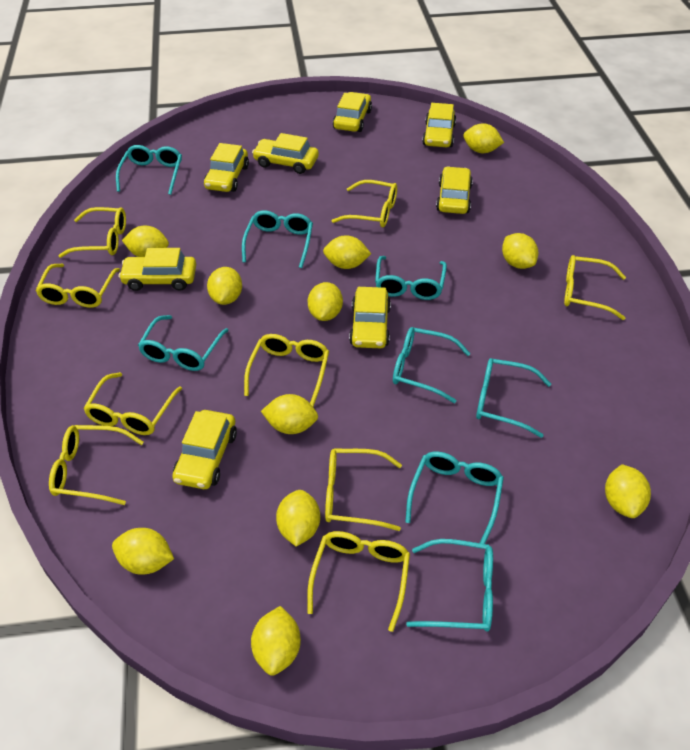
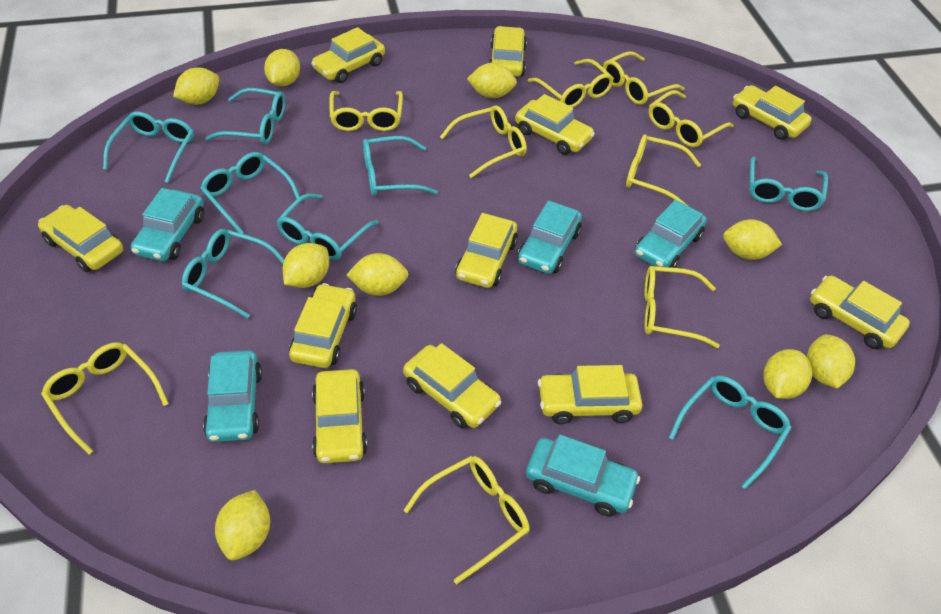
turquoise car: 0 -> 5
yellow car: 8 -> 11
yellow lemon: 11 -> 9

